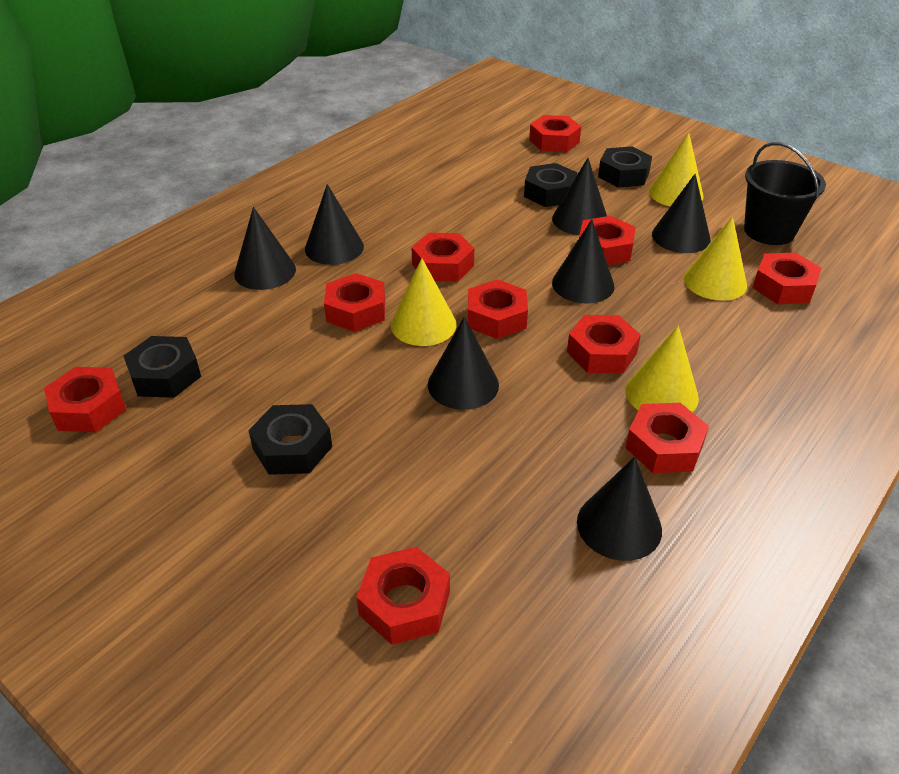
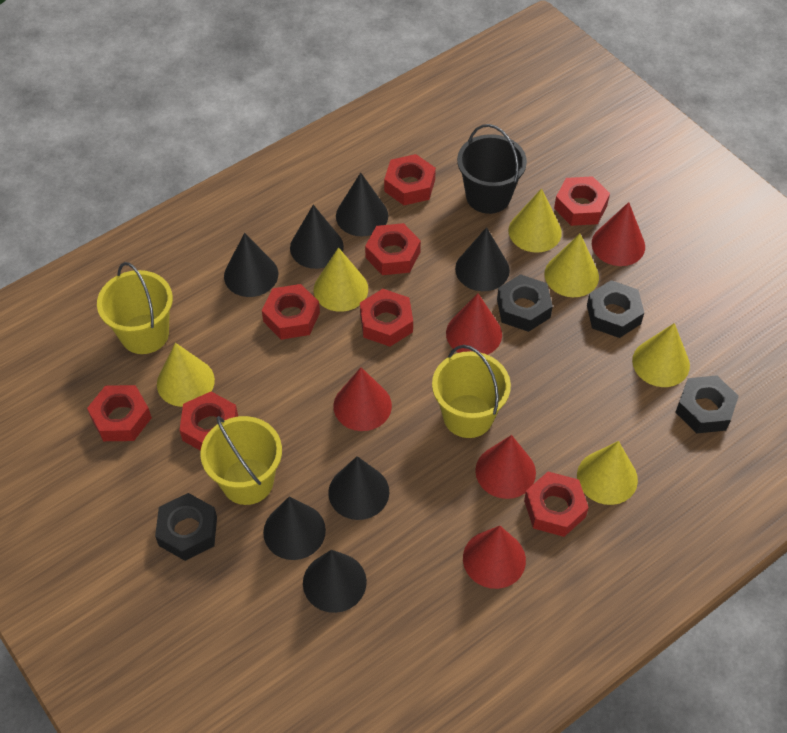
red cone: 0 -> 5
red nut: 10 -> 8
yellow bucket: 0 -> 3
yellow cone: 4 -> 6

